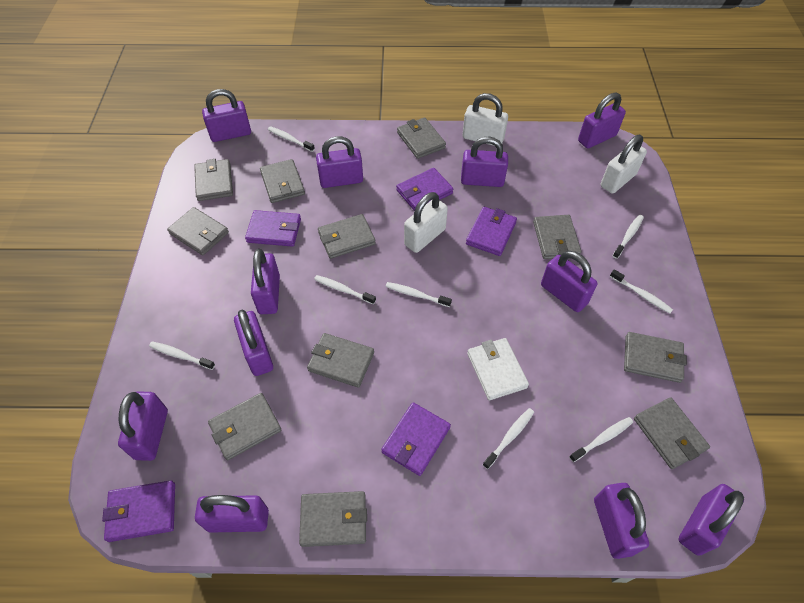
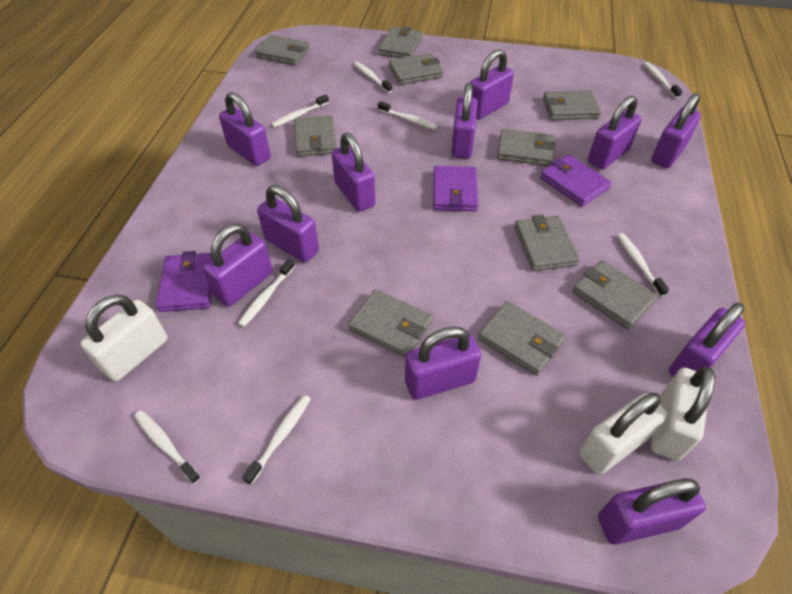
grey wallet: 11 -> 10
purple wallet: 5 -> 3
white wallet: 1 -> 0

